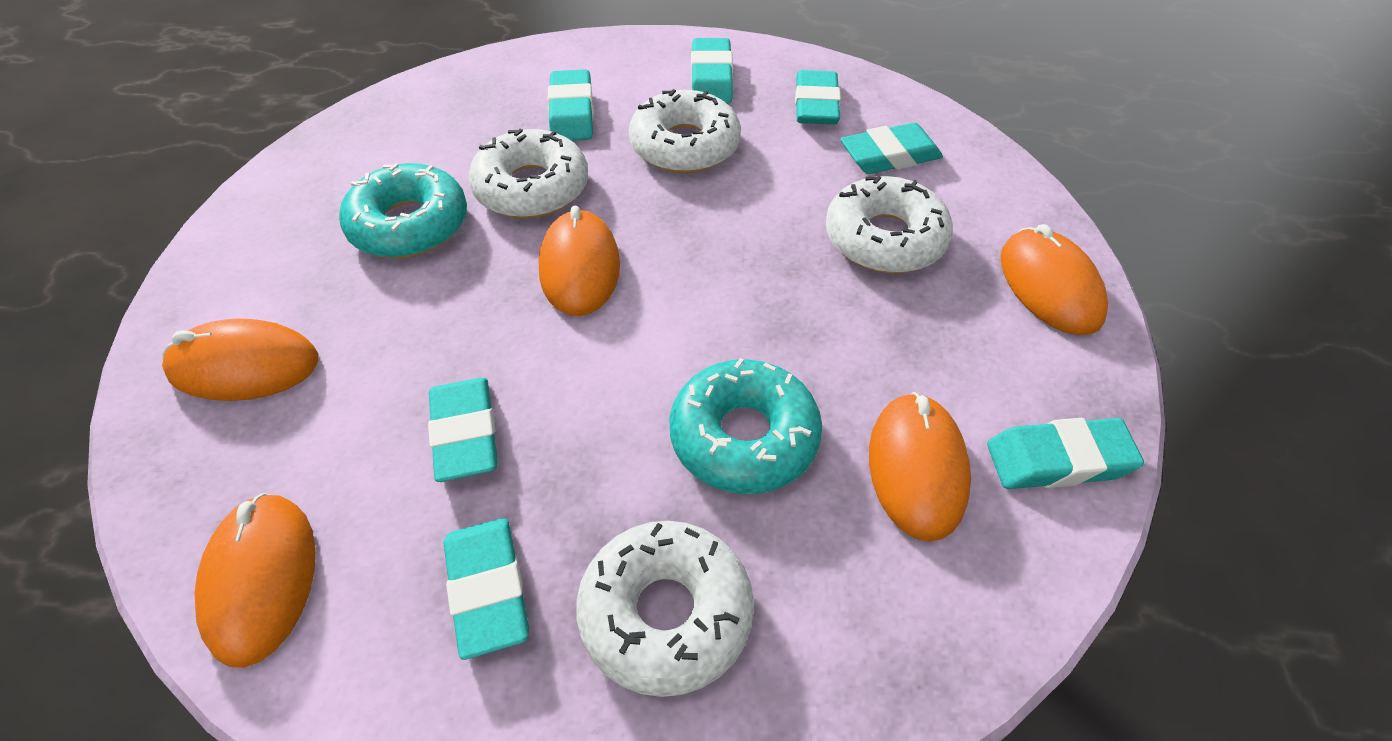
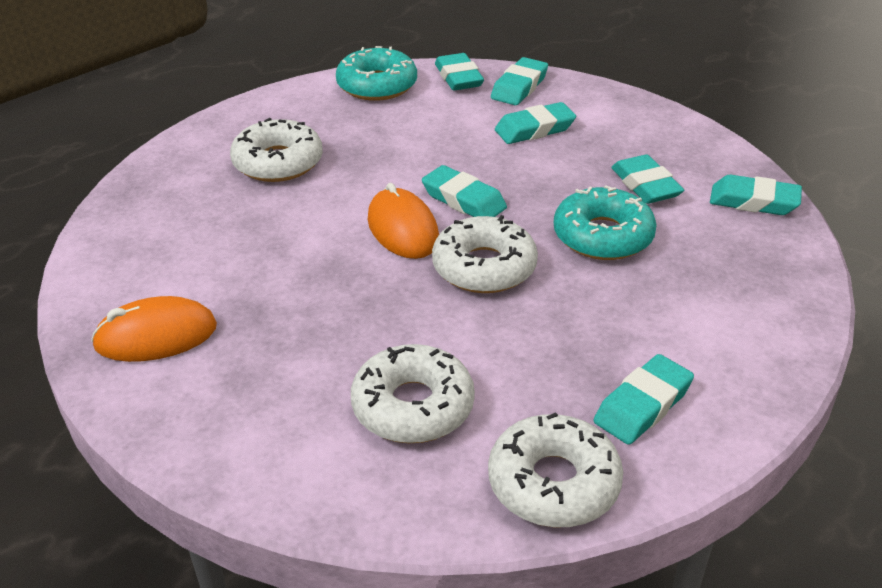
orange mouse: 5 -> 2

